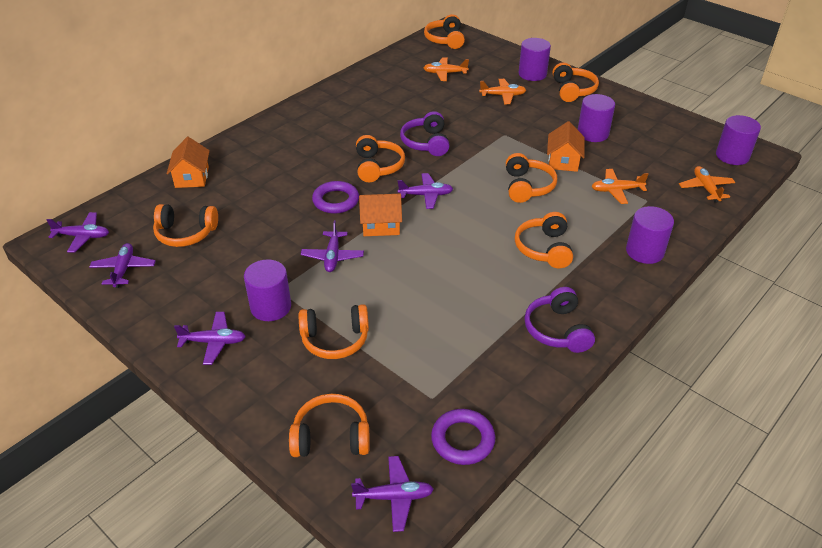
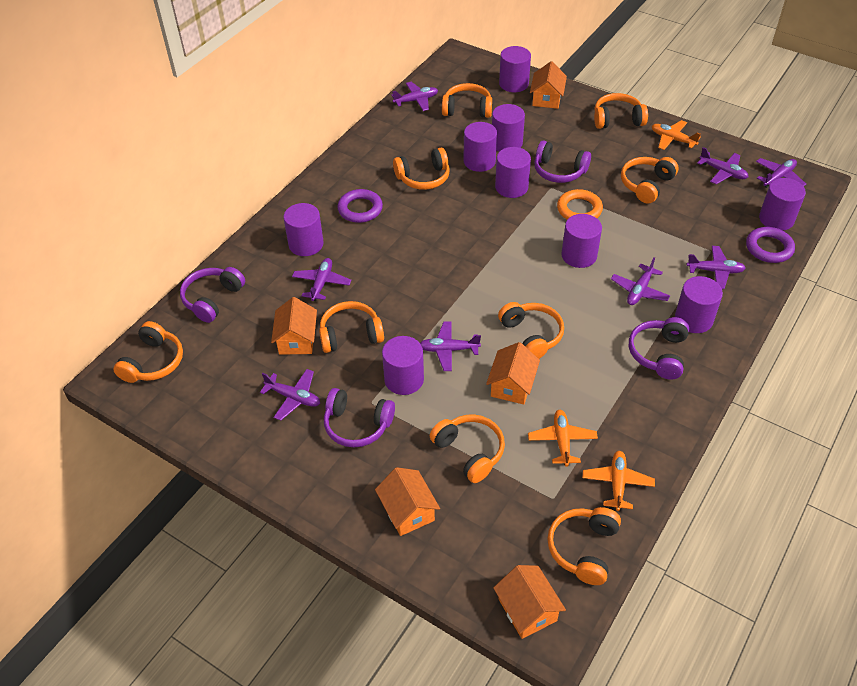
orange headphones: 8 -> 9
orange house: 3 -> 5
orange plane: 4 -> 3
orange ring: 0 -> 1
purple cylinder: 5 -> 9
purple headphones: 2 -> 4
purple plane: 6 -> 8

